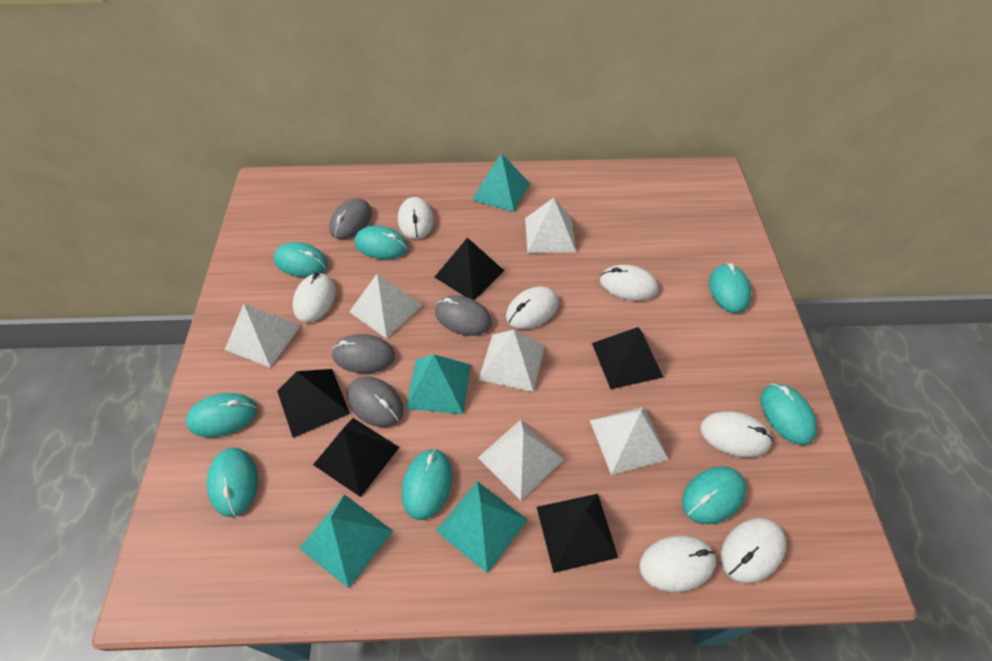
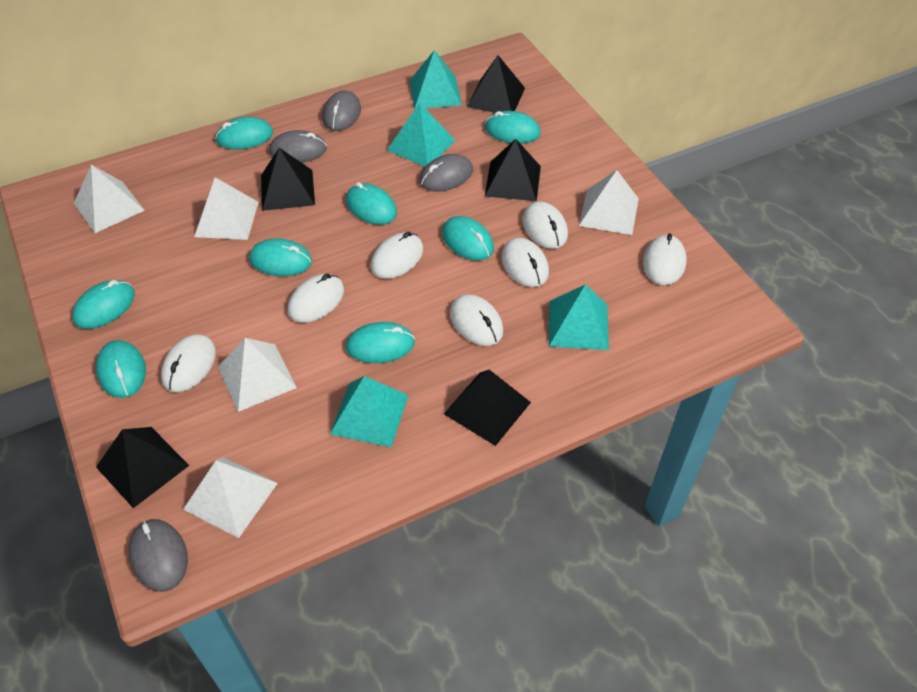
white pyramid: 6 -> 5

